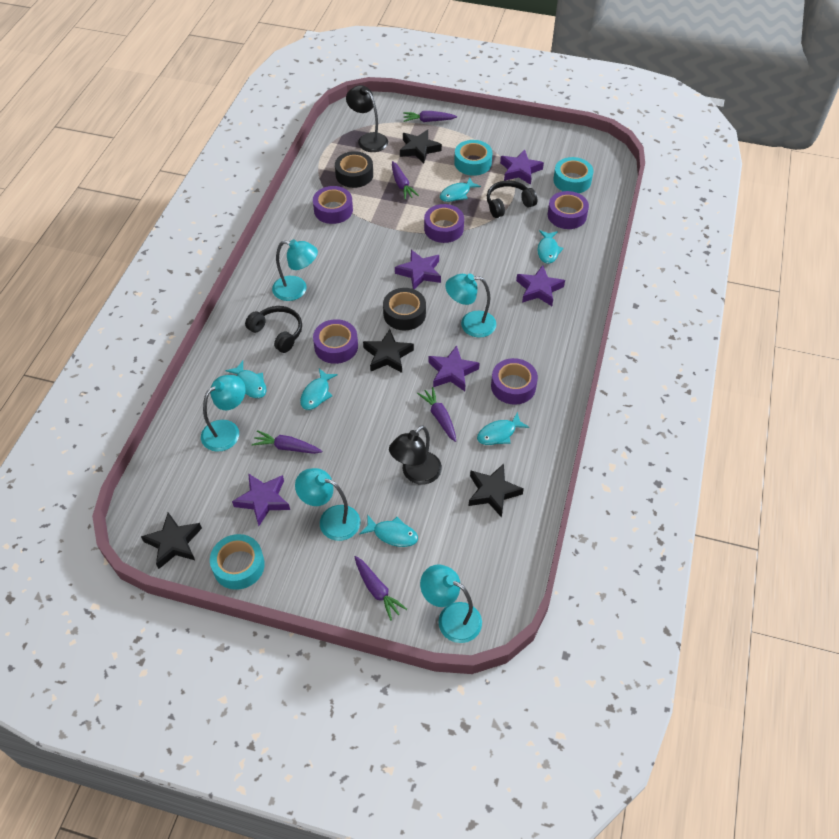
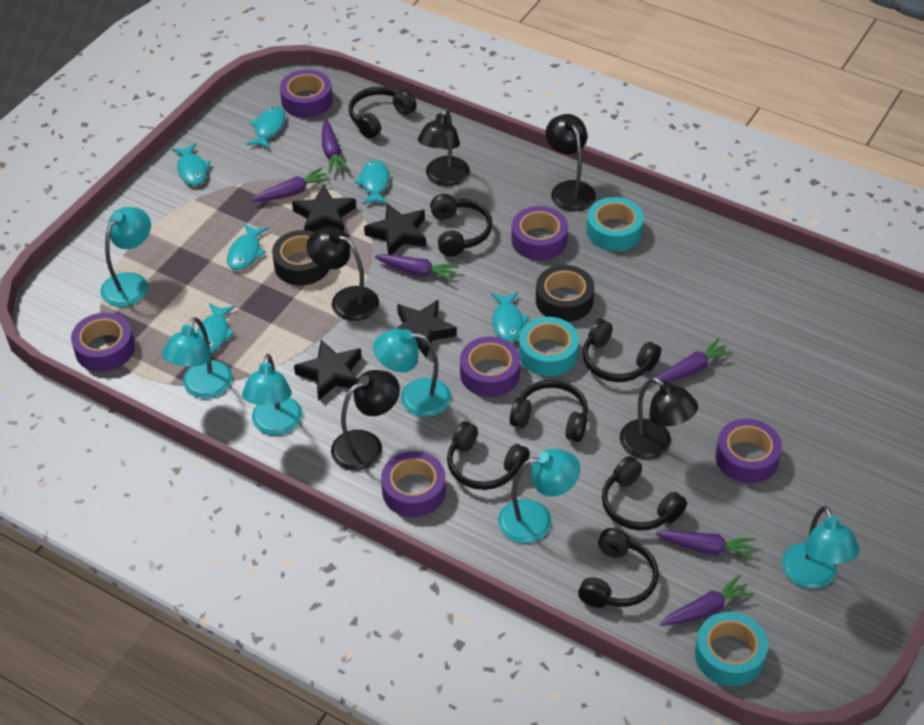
black headphones: 2 -> 7
black lamp: 2 -> 5
purple carrot: 5 -> 6
purple star: 5 -> 0
purple tape: 5 -> 6
turquoise lamp: 5 -> 6

